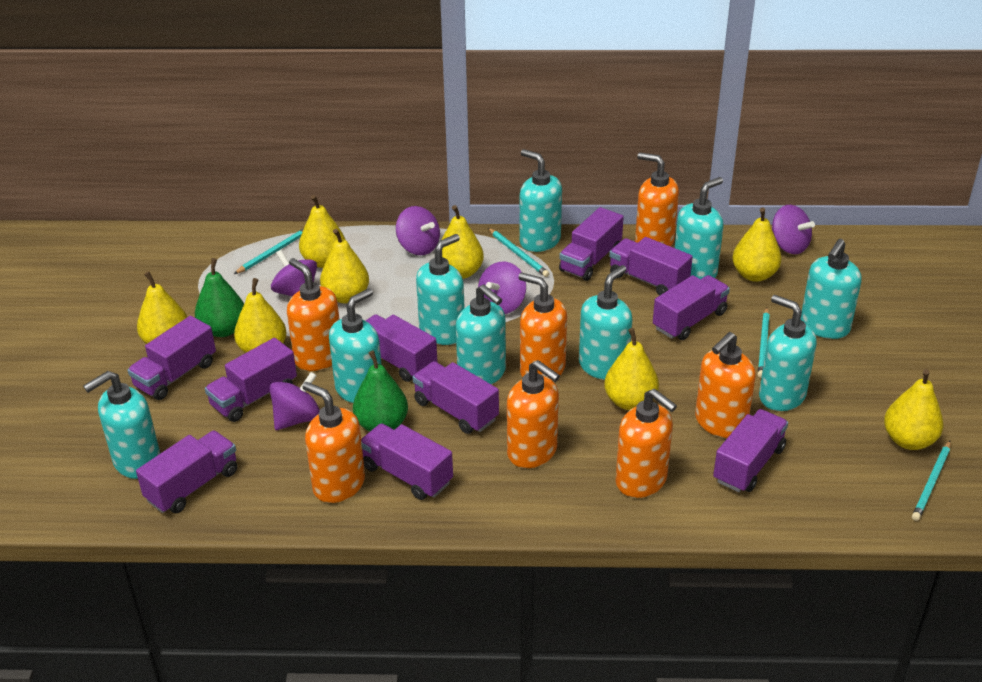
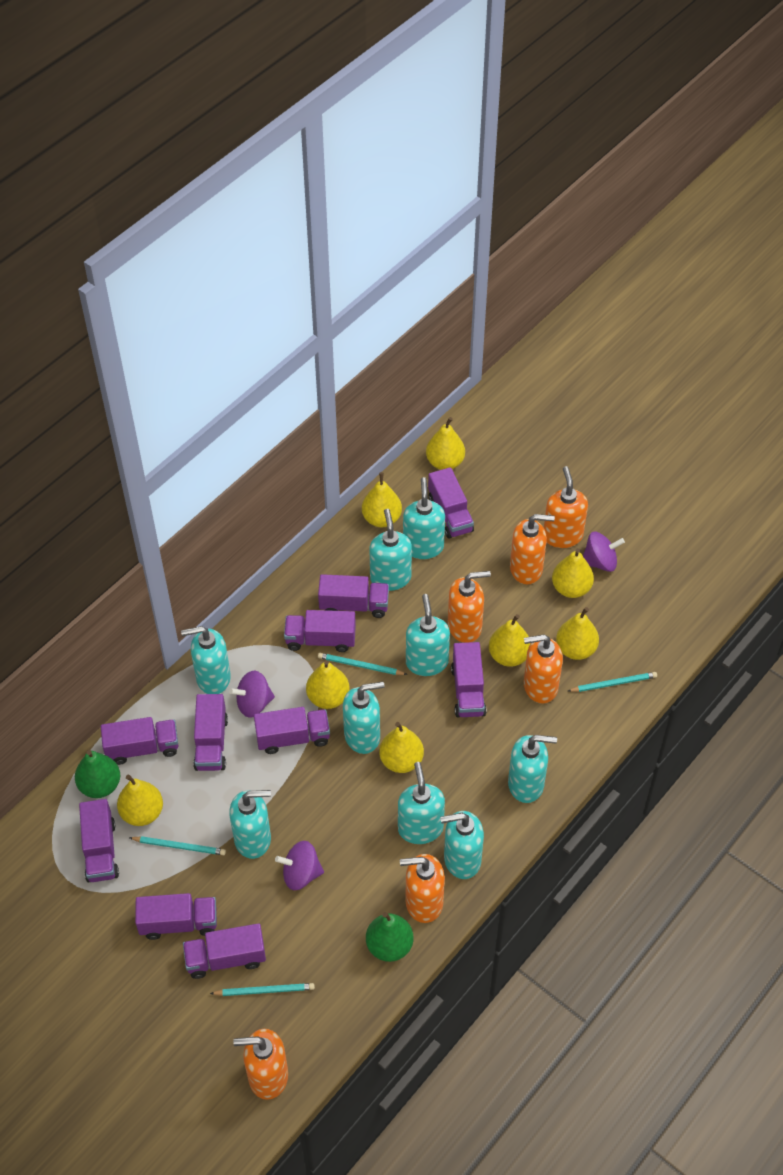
orange soap dispenser: 7 -> 6
purple spinning top: 5 -> 3

